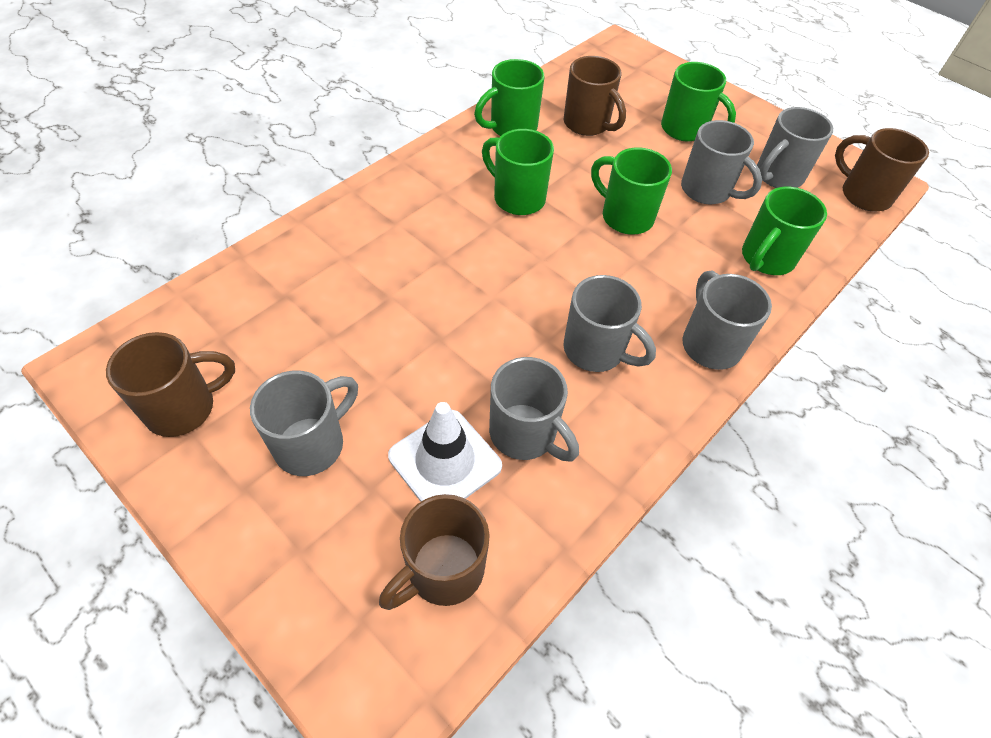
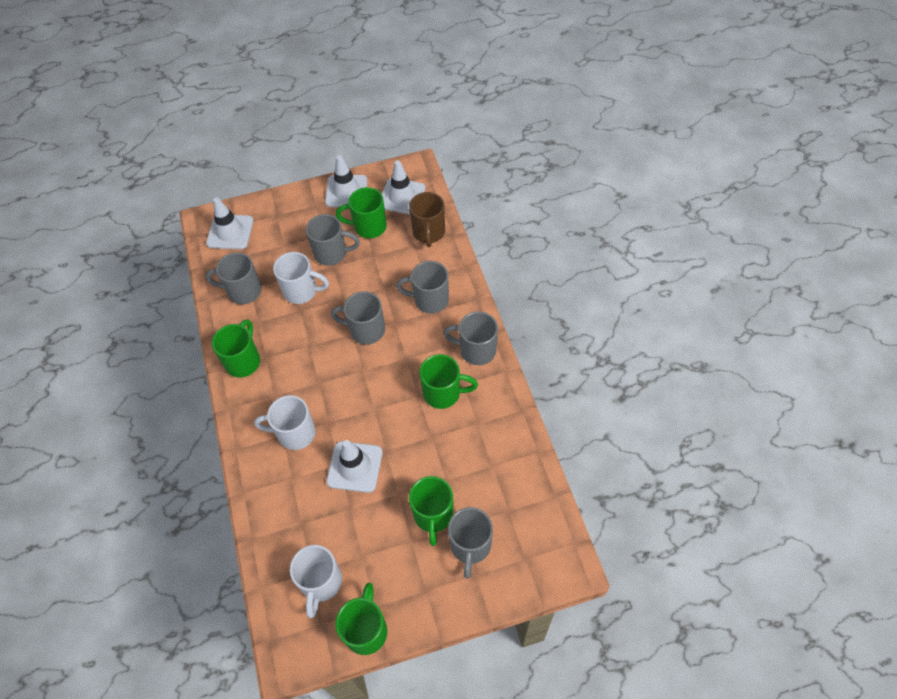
brown mug: 4 -> 1
white mug: 0 -> 3
white traffic cone: 1 -> 4

